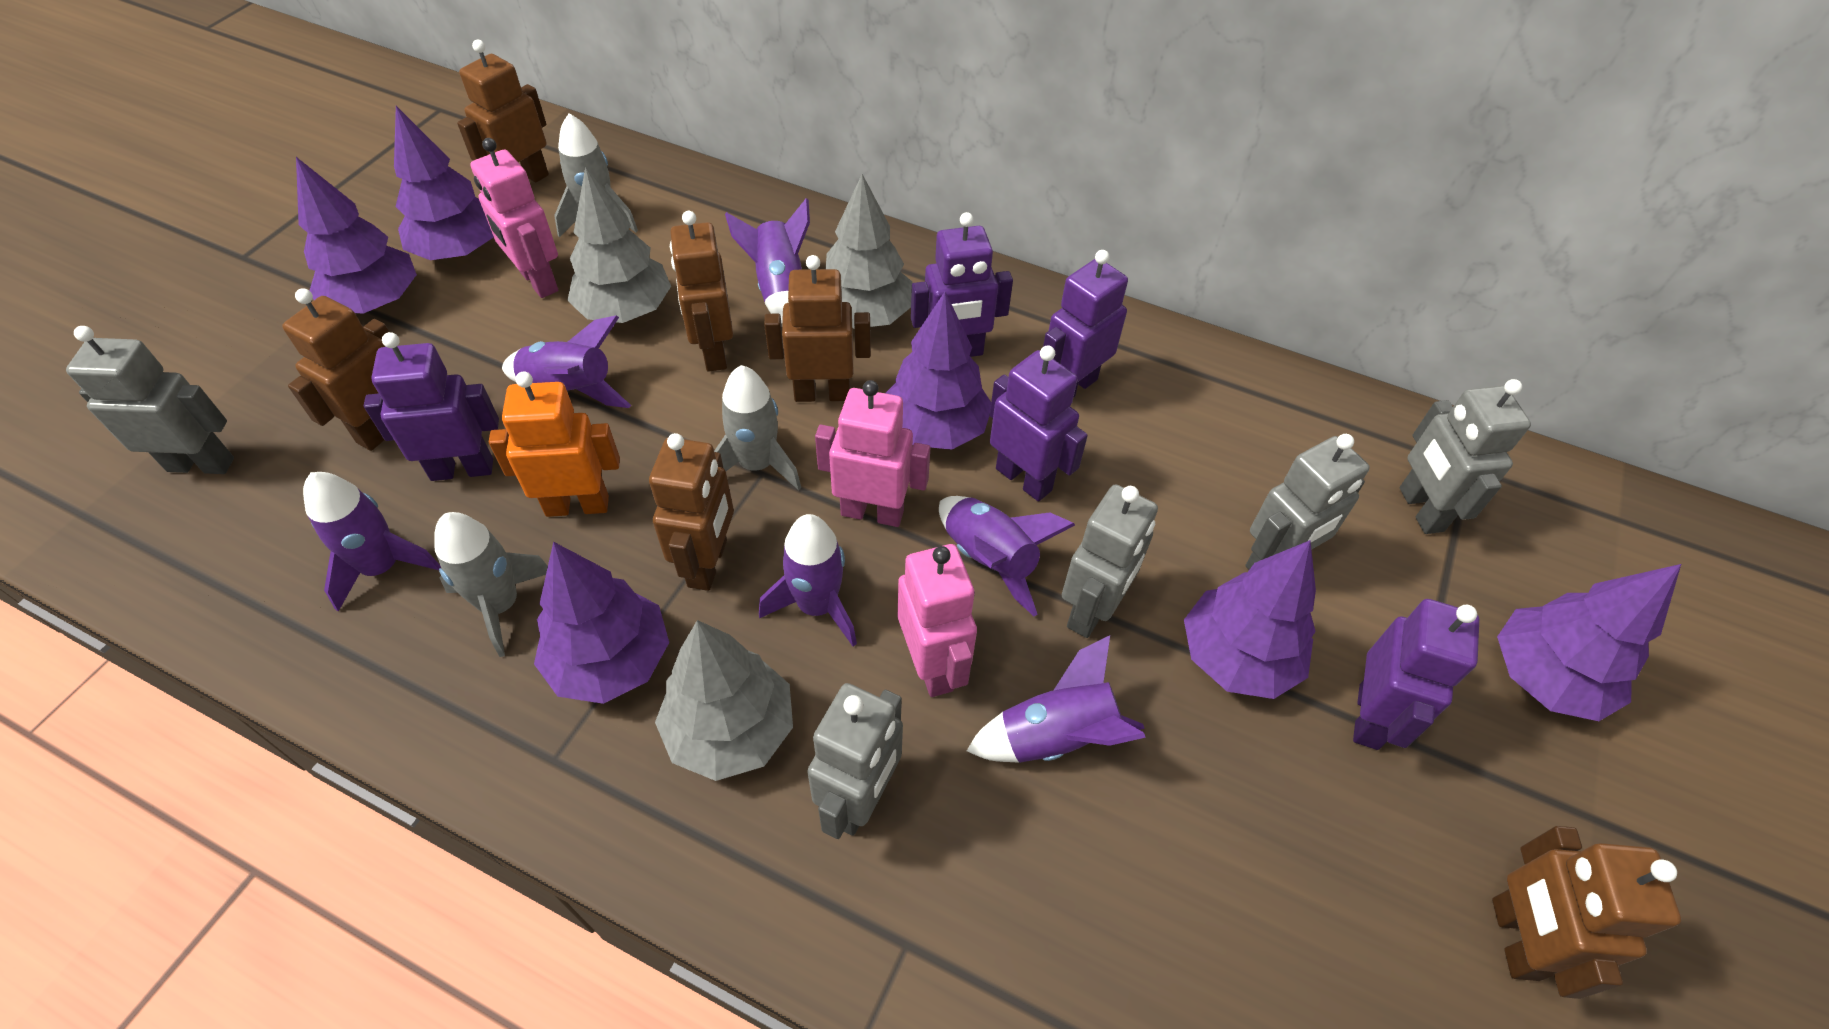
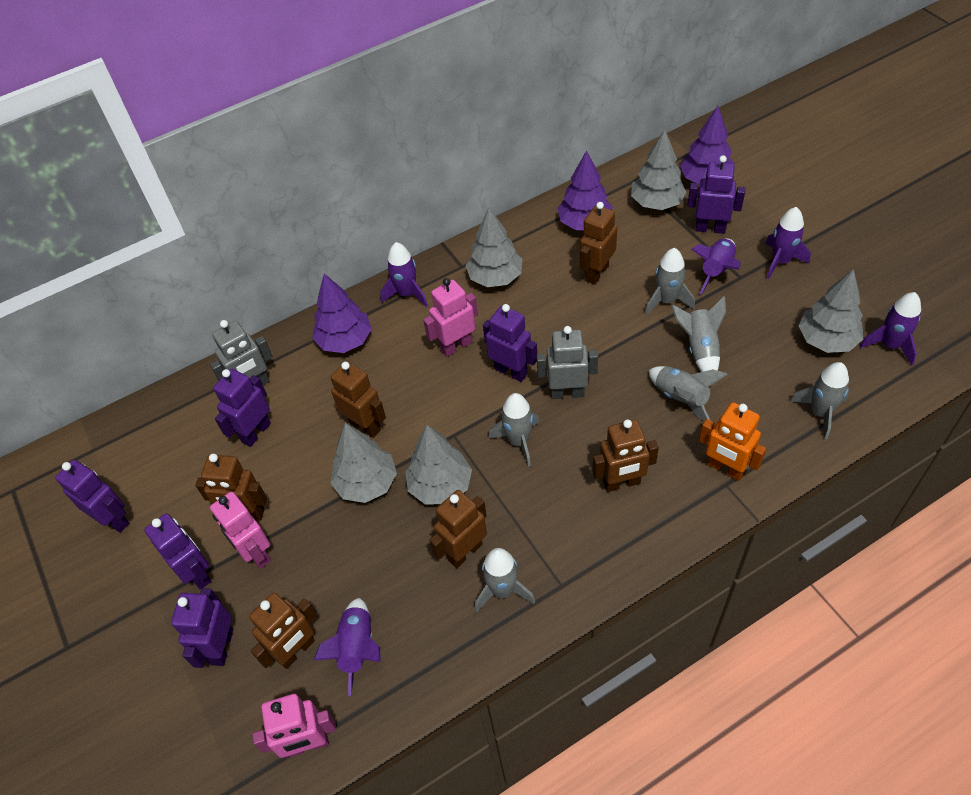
grey robot: 5 -> 2
grey rocket: 3 -> 6
grey tree: 3 -> 5
purple robot: 5 -> 6
purple rocket: 6 -> 5
purple tree: 6 -> 3

